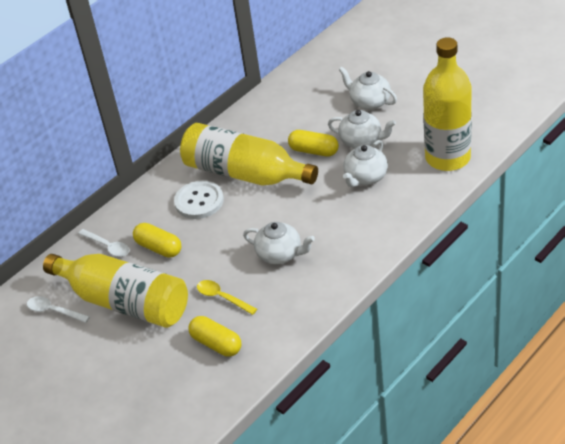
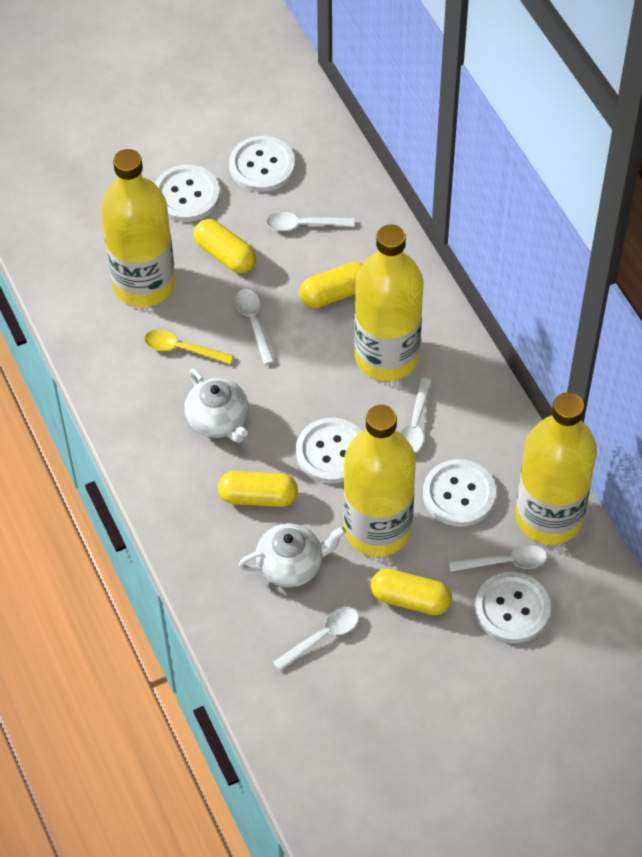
white button: 1 -> 5
white spoon: 2 -> 5
white teapot: 4 -> 2
yellow bottle: 3 -> 4
yellow capsule: 3 -> 4

